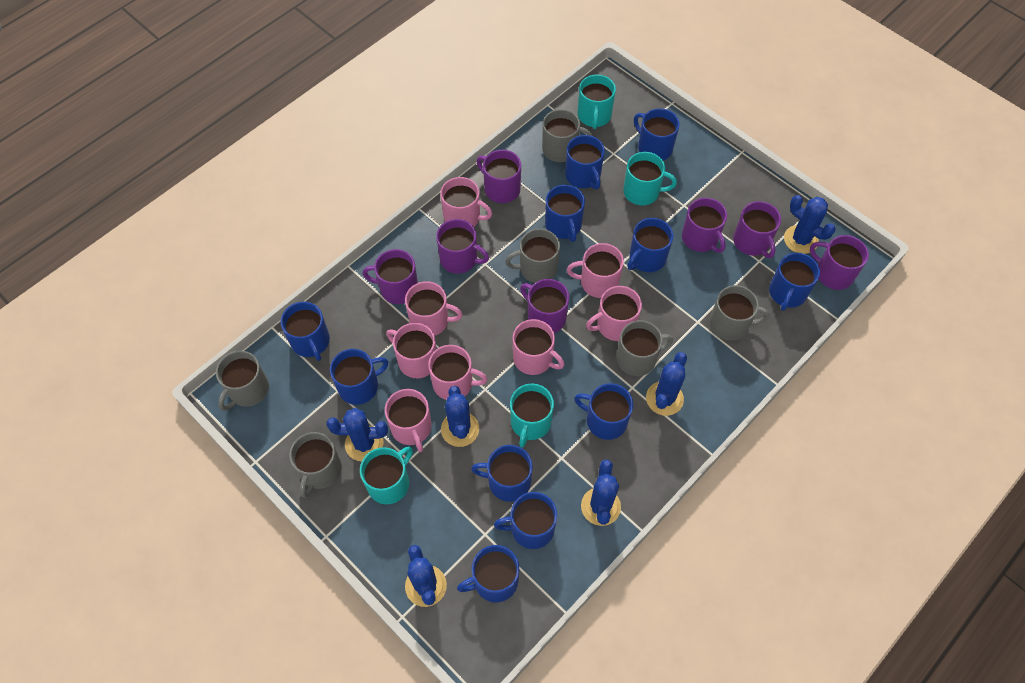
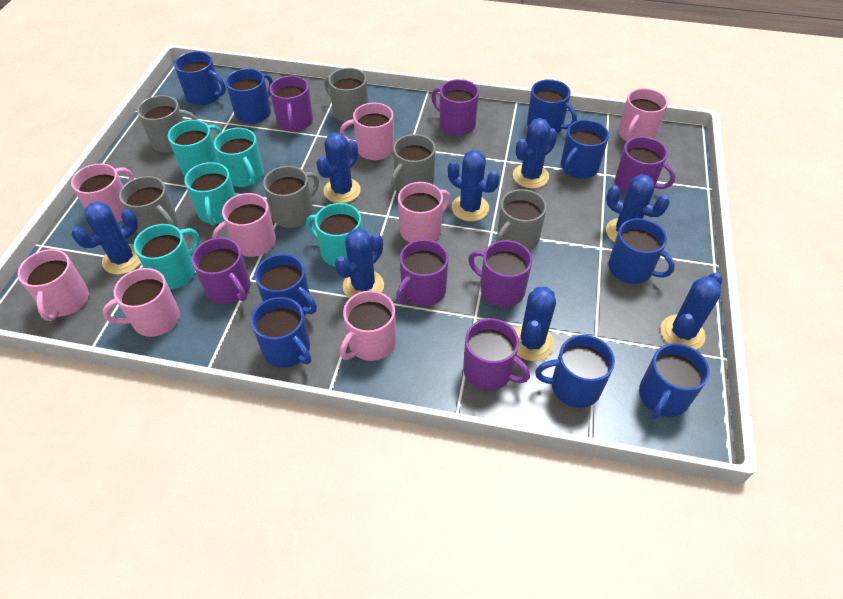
blue cactus: 6 -> 8
blue mug: 11 -> 9
turquoise mug: 4 -> 5

